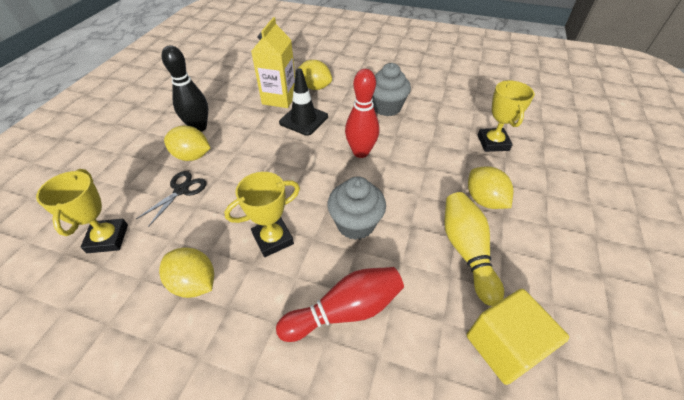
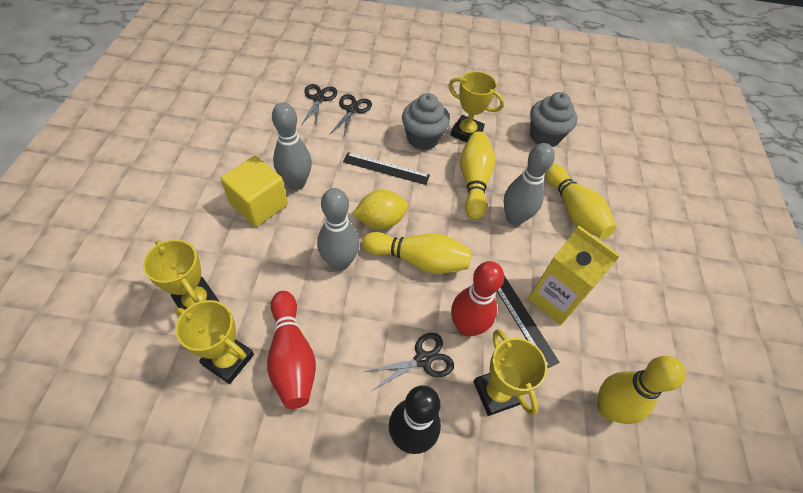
black ruler: 0 -> 2
black scissors: 1 -> 3
black traffic cone: 1 -> 0
grey bowling pin: 0 -> 3
yellow bowling pin: 1 -> 4
yellow lemon: 4 -> 1
yellow trophy: 3 -> 4

